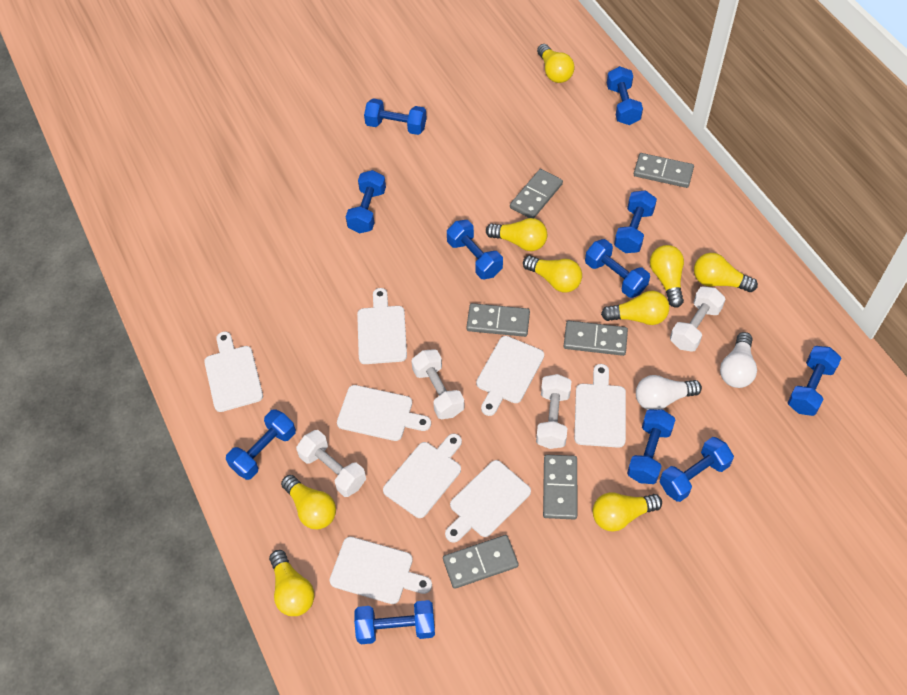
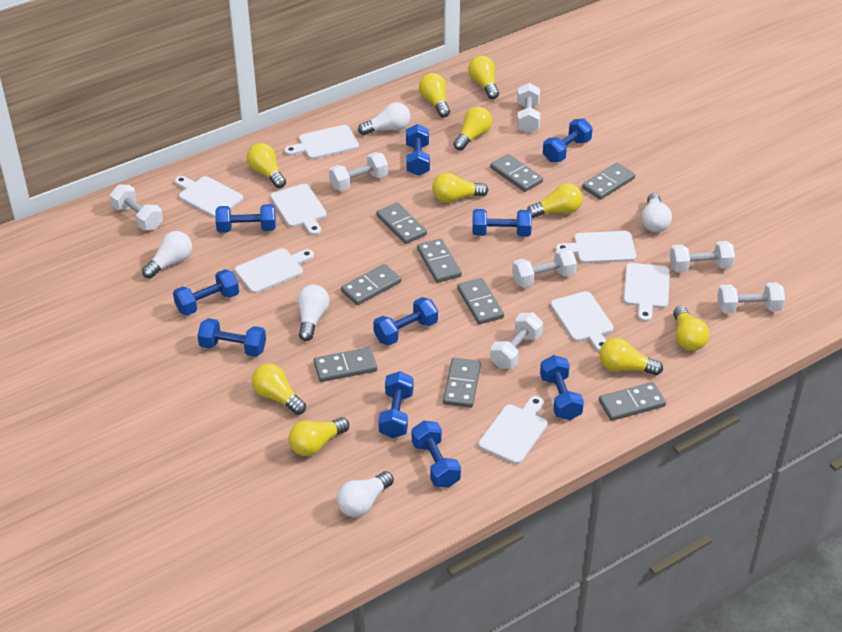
blue dumbbell: 11 -> 10
grey domino: 6 -> 9
white dumbbell: 4 -> 7
white light bulb: 2 -> 5
yellow light bulb: 9 -> 10

